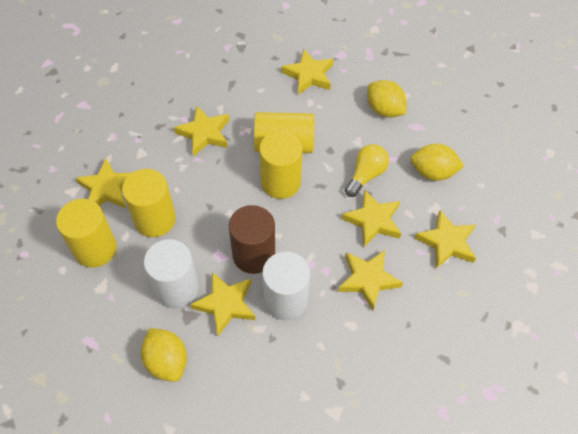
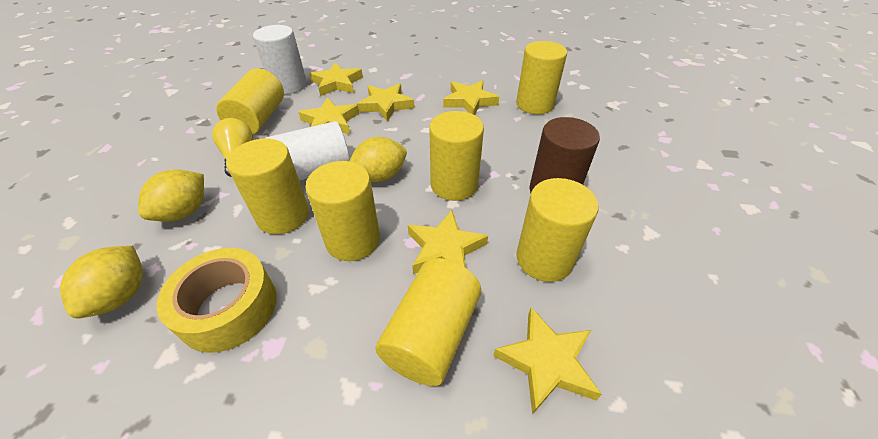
yellow cylinder: 4 -> 7
yellow star: 7 -> 6
yellow tape: 0 -> 1

